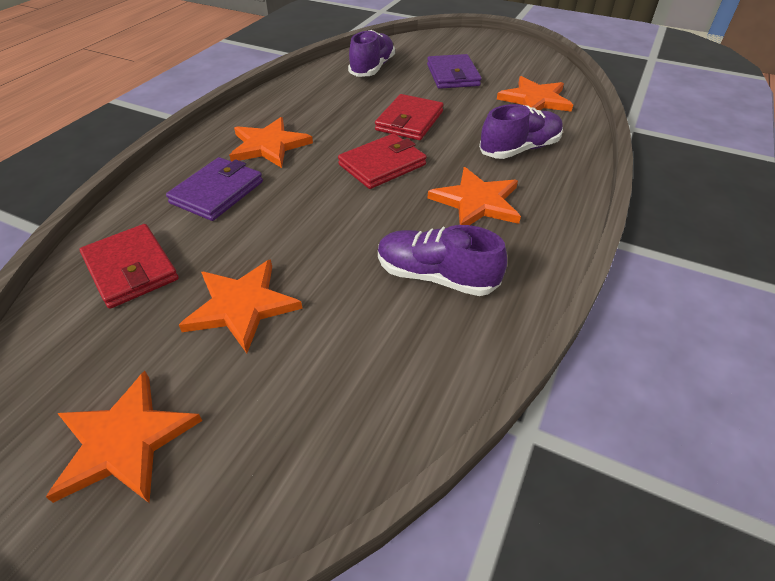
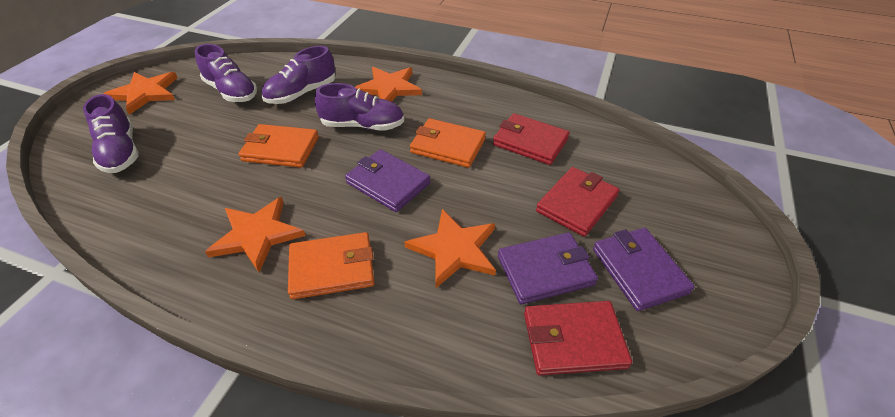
orange star: 5 -> 4
orange wallet: 0 -> 3
purple shoe: 3 -> 4
purple wallet: 2 -> 3

